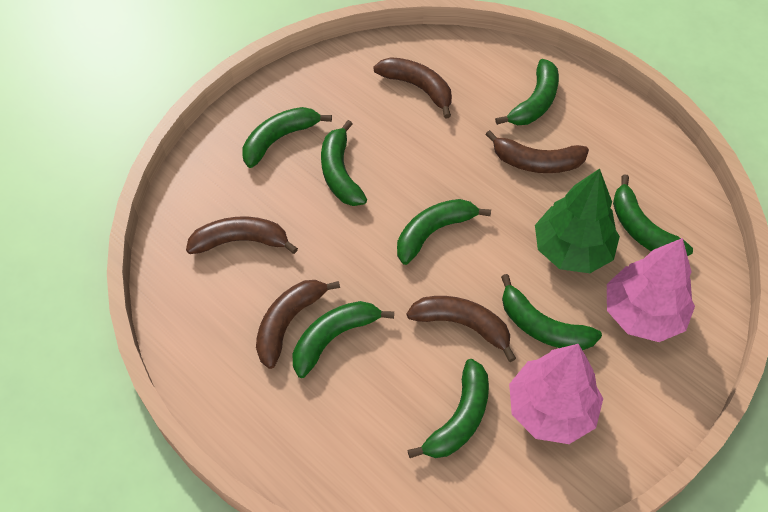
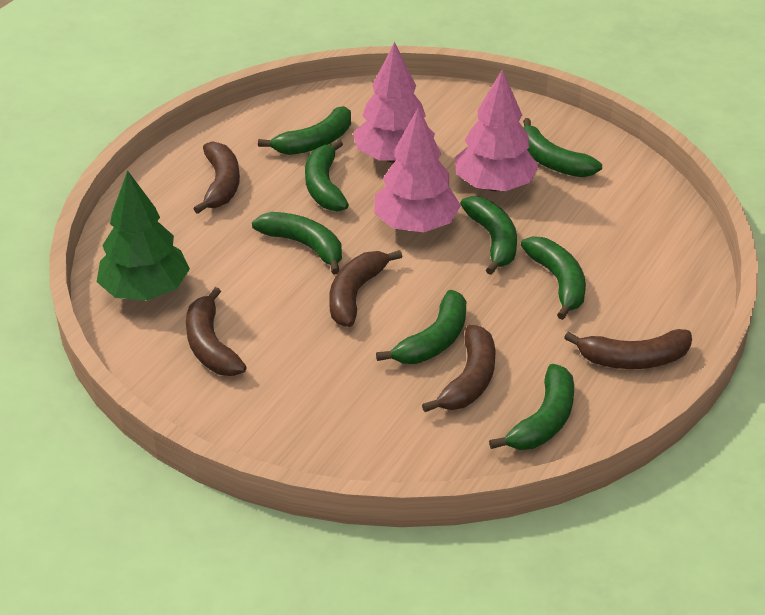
pink tree: 2 -> 3

